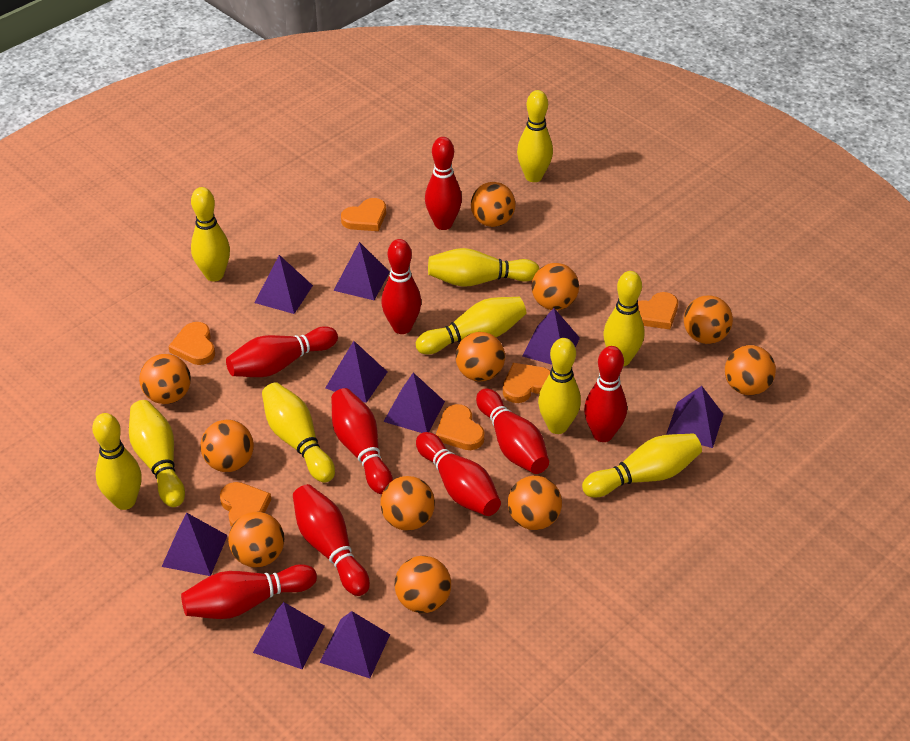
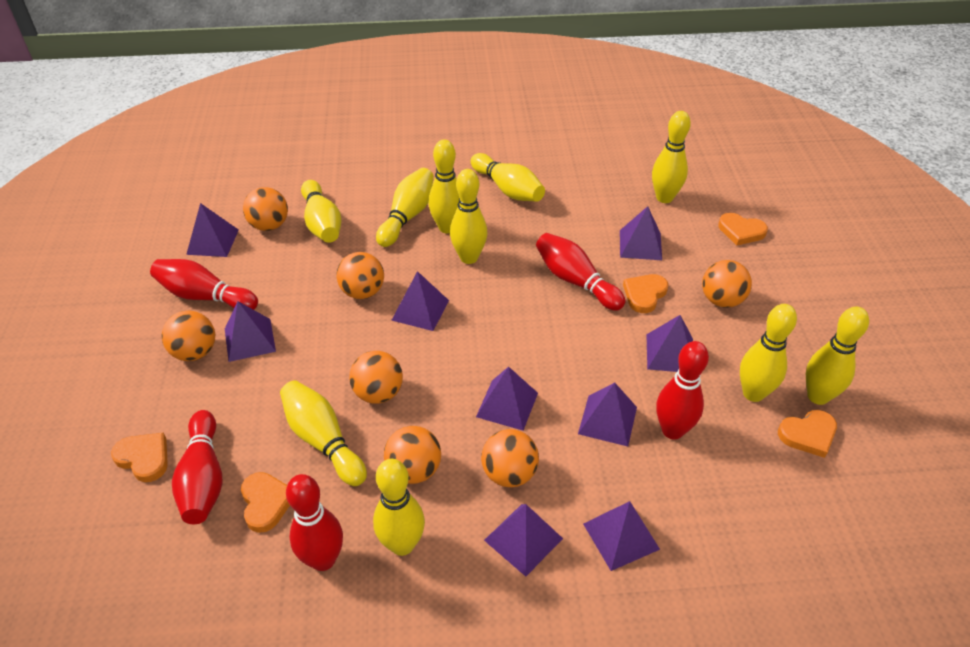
orange ball: 11 -> 7
orange heart: 6 -> 5
red bowling pin: 9 -> 5

